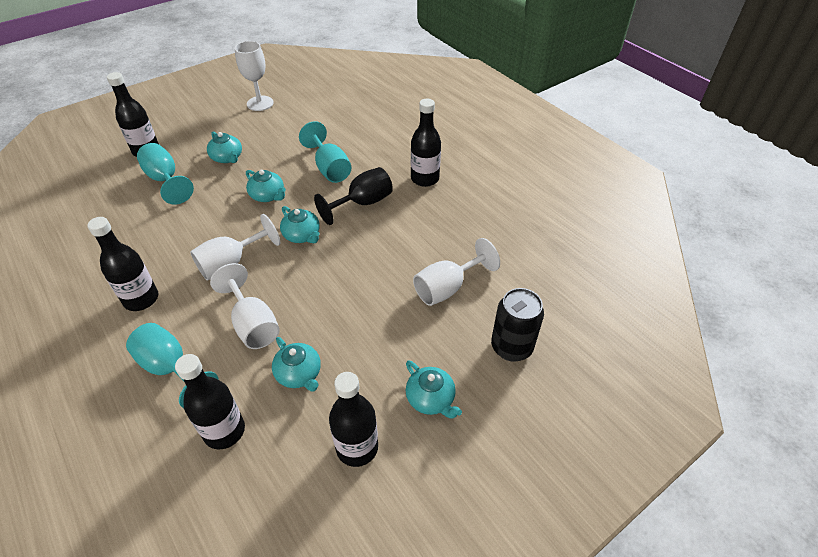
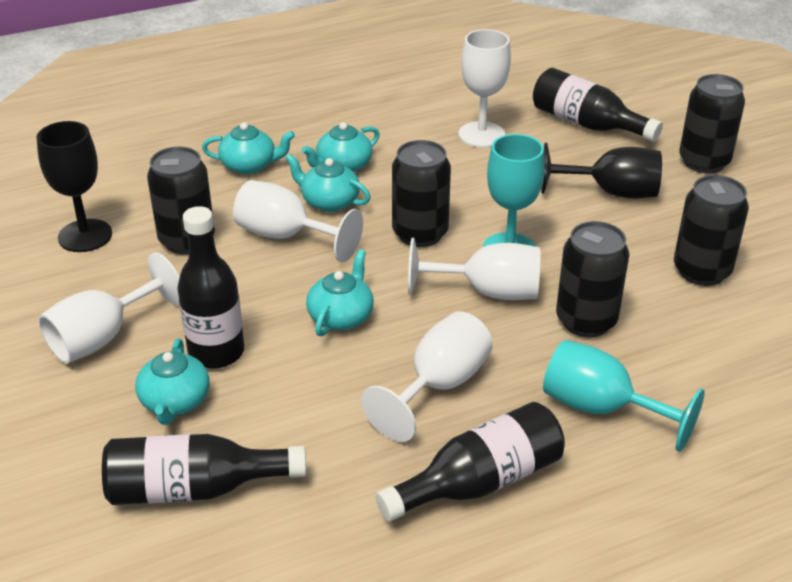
black bottle: 5 -> 4
black can: 1 -> 5
black goblet: 1 -> 2
turquoise goblet: 3 -> 2
white goblet: 4 -> 5

